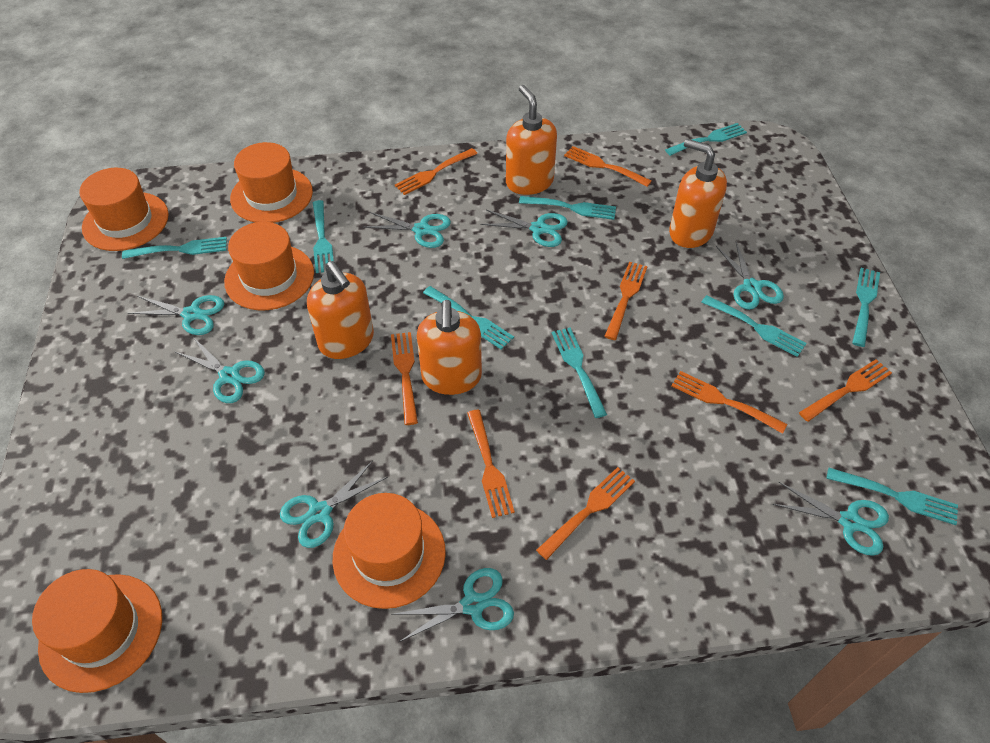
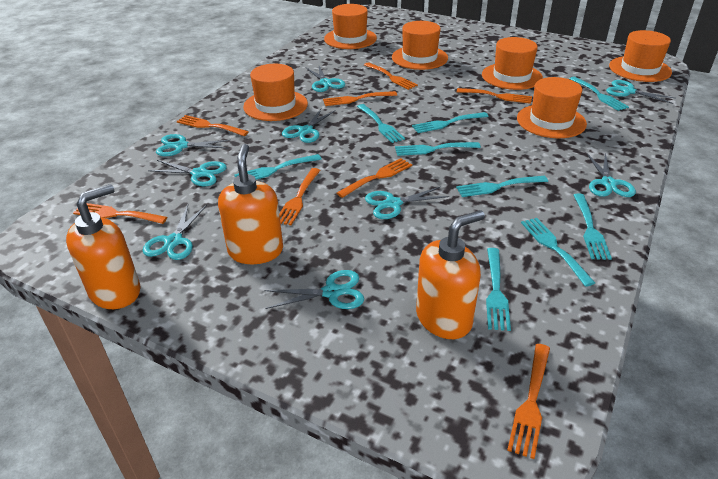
orange hat: 5 -> 6
orange soap dispenser: 4 -> 3
turquoise scissors: 8 -> 9

